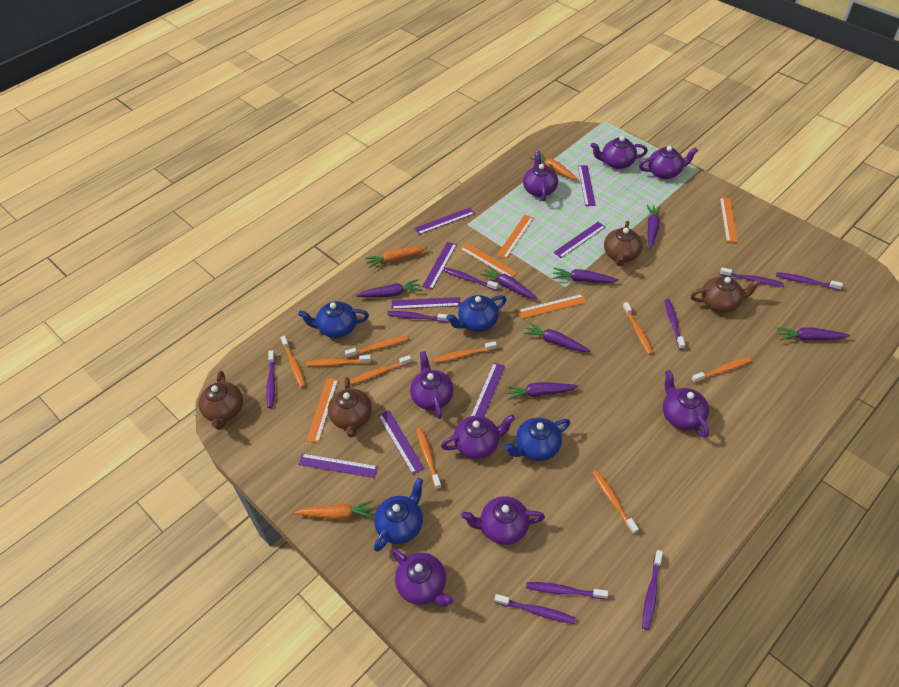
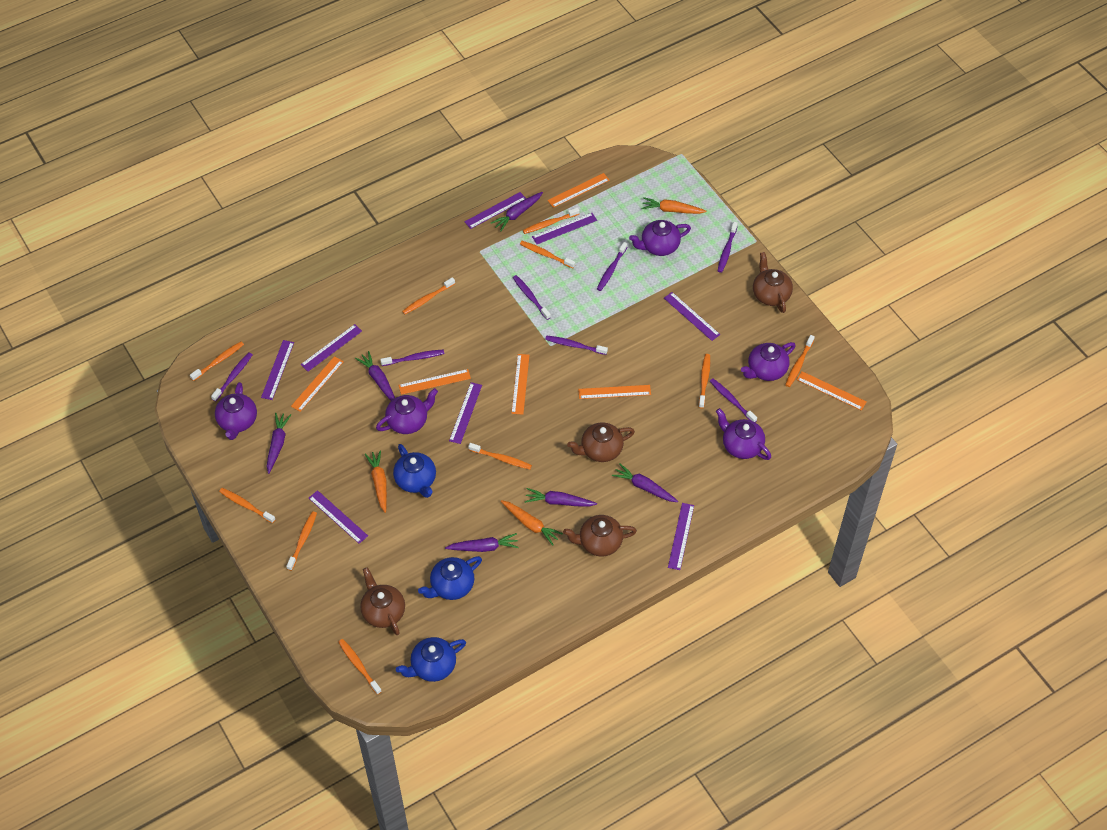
blue teapot: 4 -> 3
orange ruler: 5 -> 6
orange toothbrush: 9 -> 10
purple carrot: 7 -> 6
purple teapot: 8 -> 5
purple toothbrush: 9 -> 7

